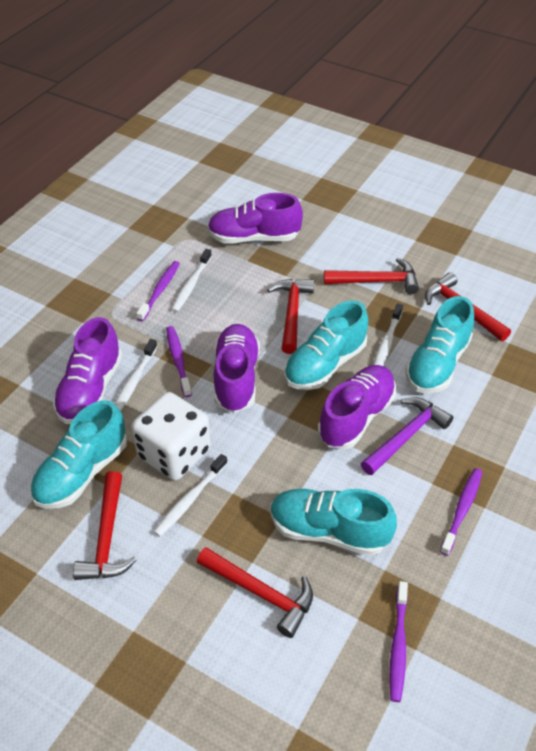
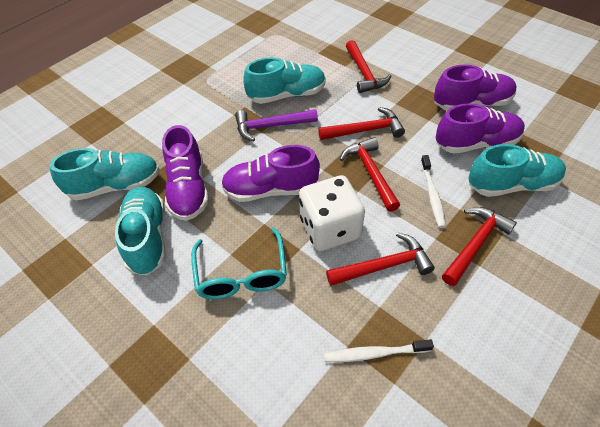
purple toothbrush: 4 -> 0
turquoise glasses: 0 -> 1
white toothbrush: 4 -> 2

